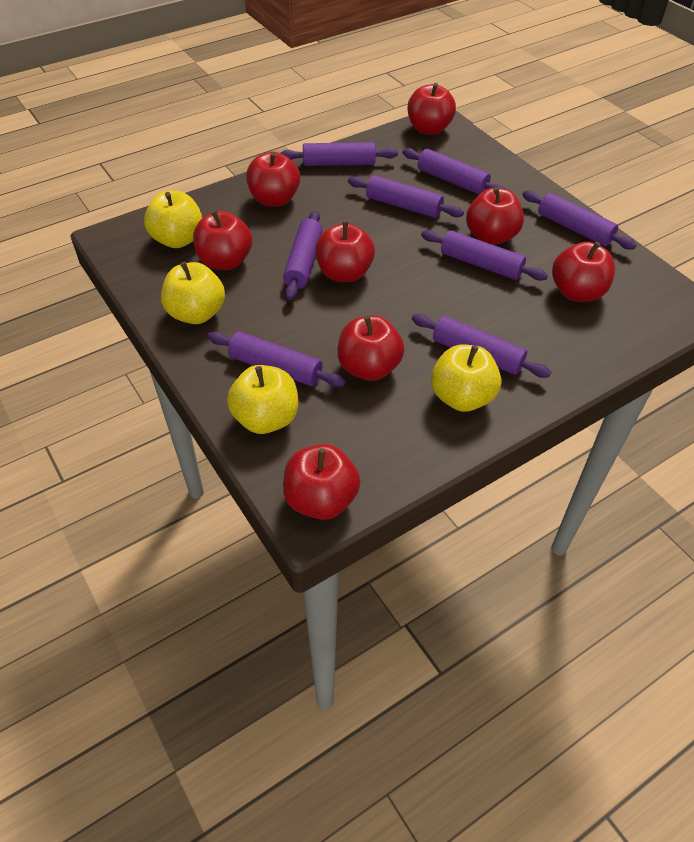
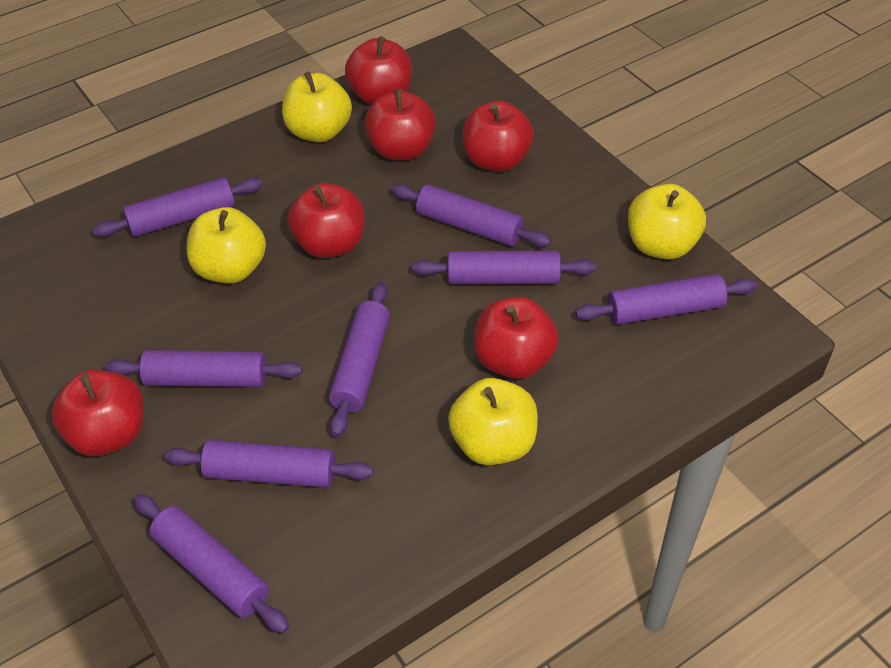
red apple: 8 -> 6

